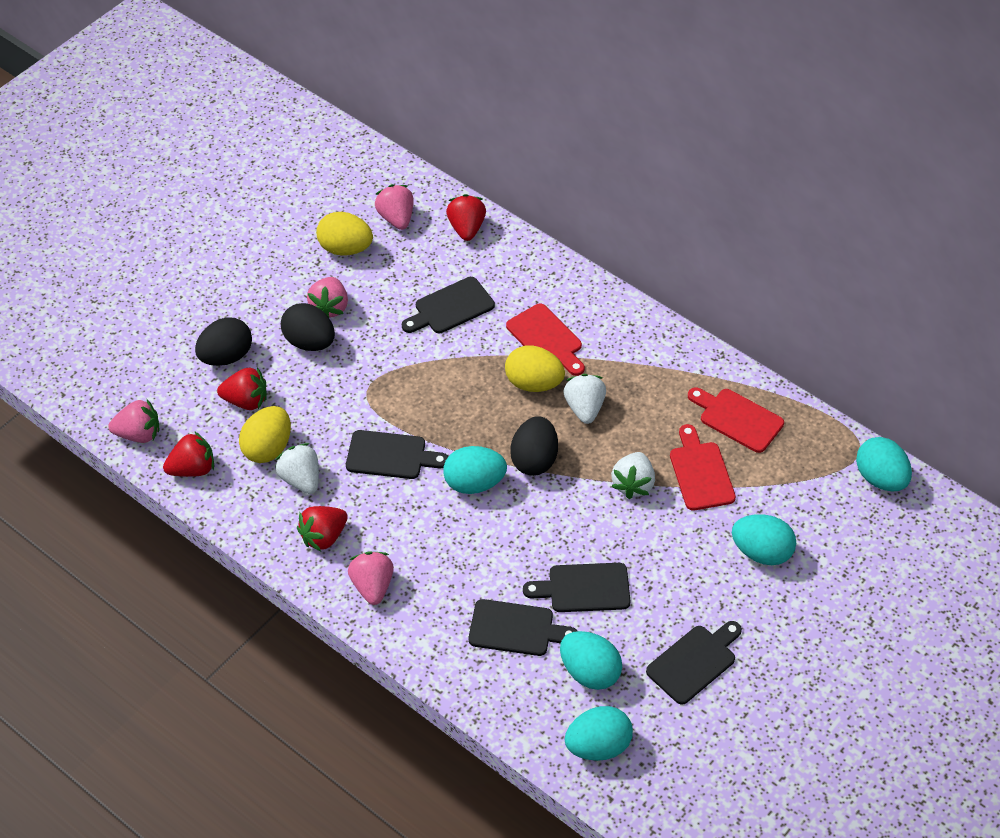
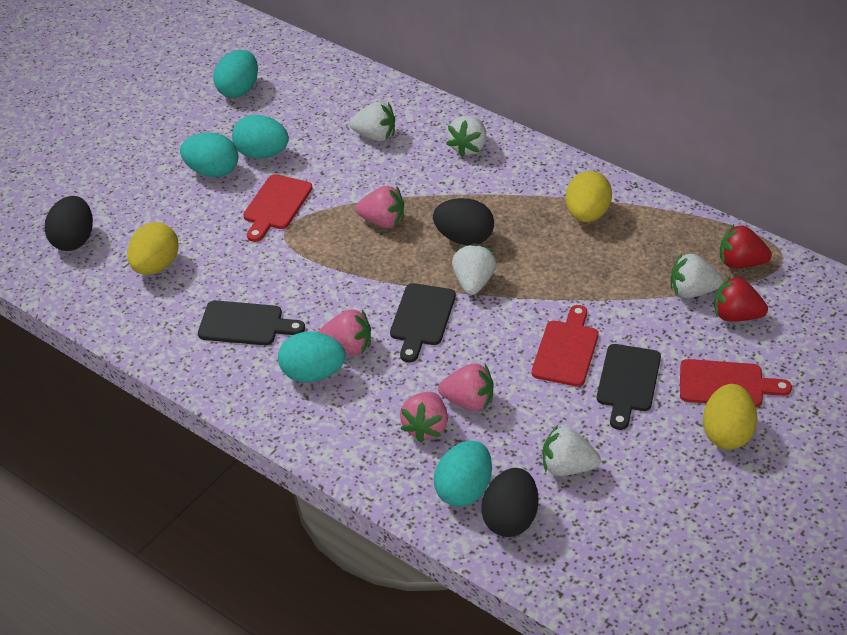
black cutting board: 5 -> 3
red strawberry: 4 -> 2
white strawberry: 3 -> 5

